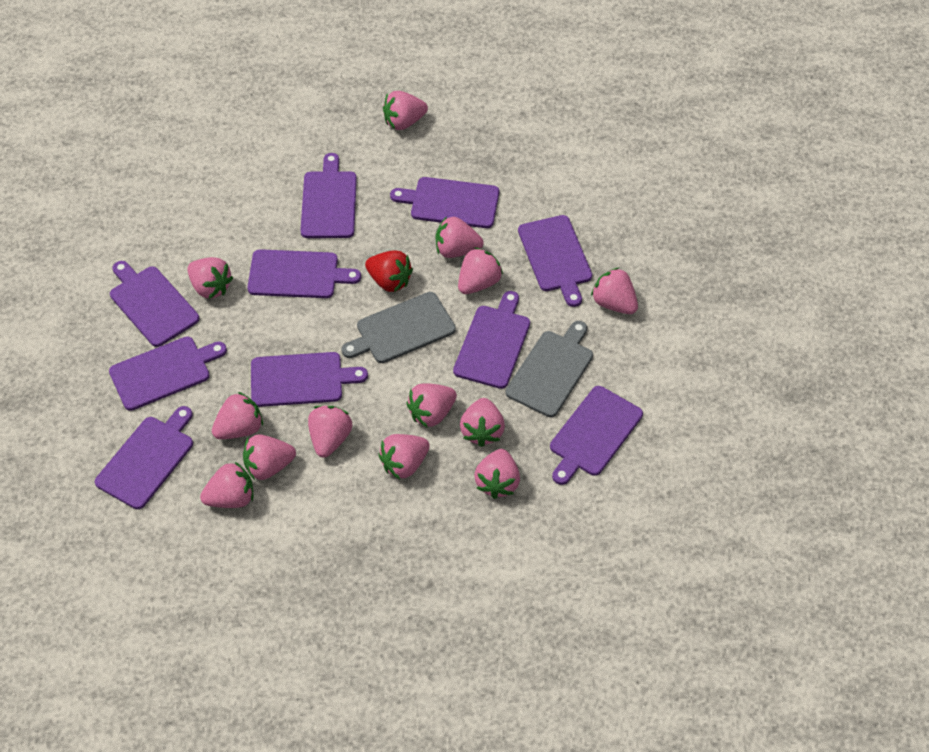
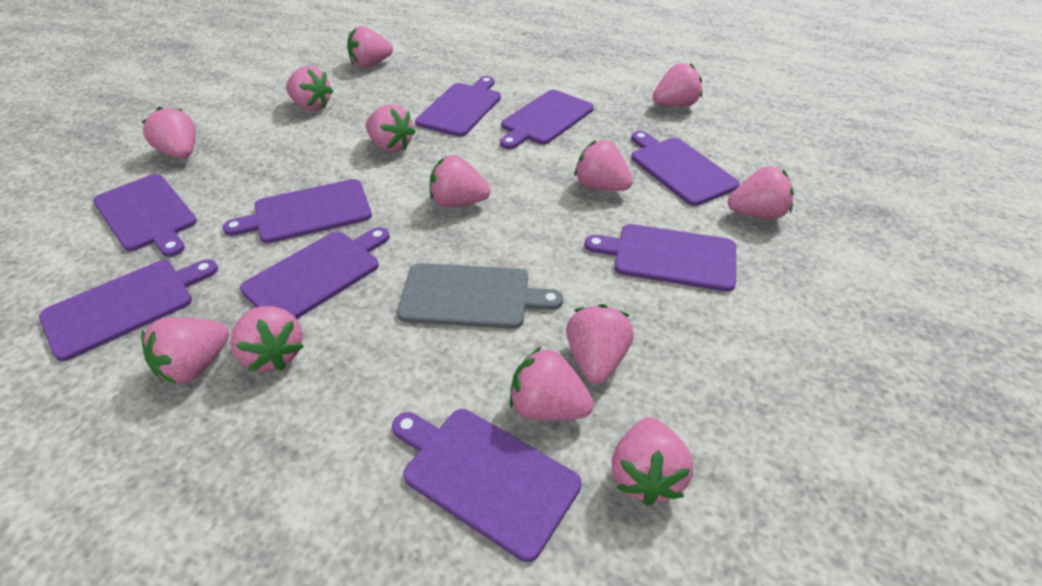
grey cutting board: 2 -> 1
purple cutting board: 10 -> 9
red strawberry: 1 -> 0

